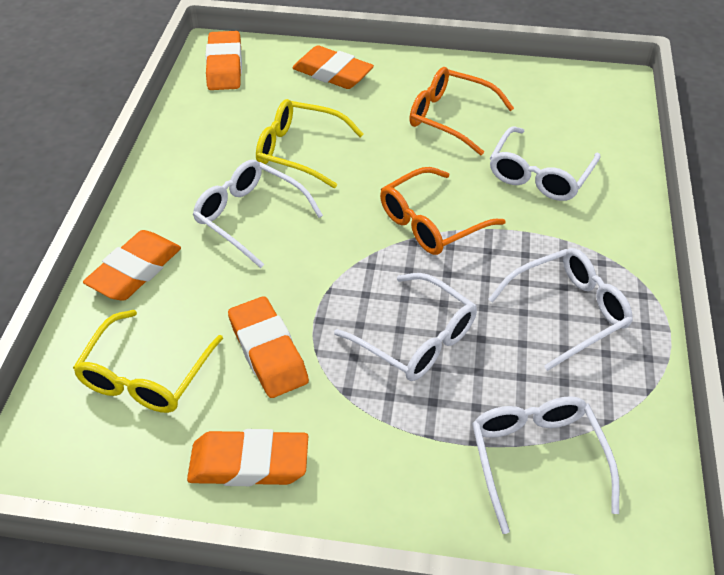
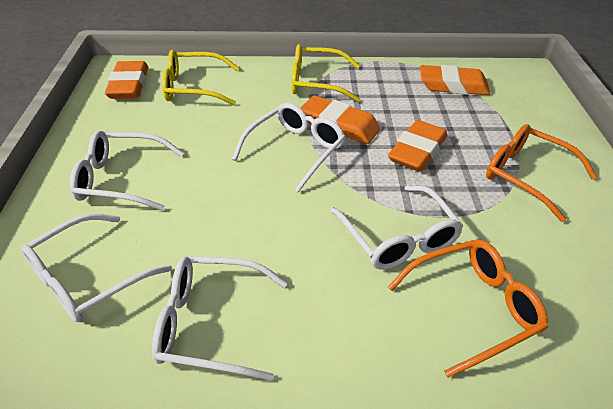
orange eraser: 5 -> 4

